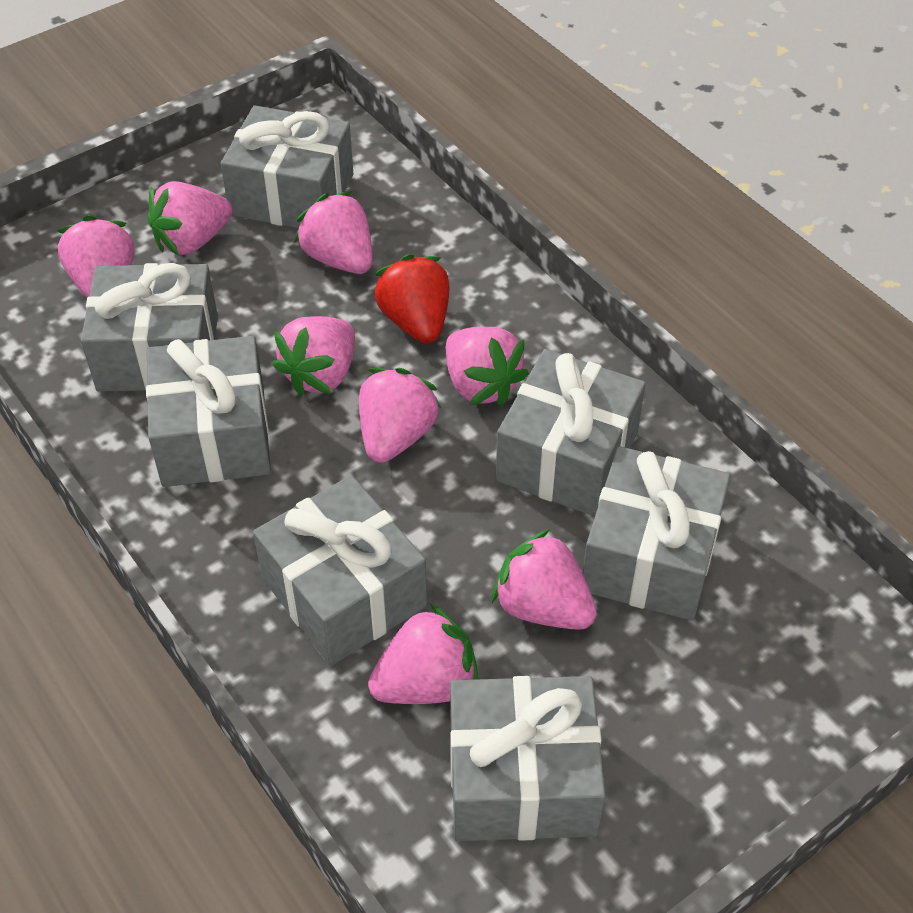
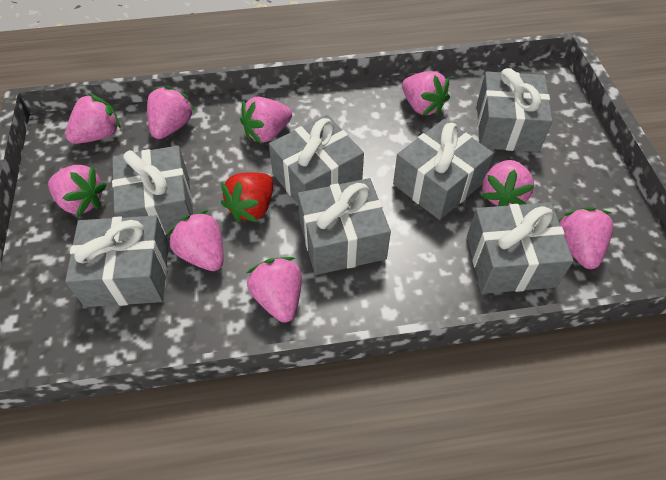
pink strawberry: 8 -> 9

